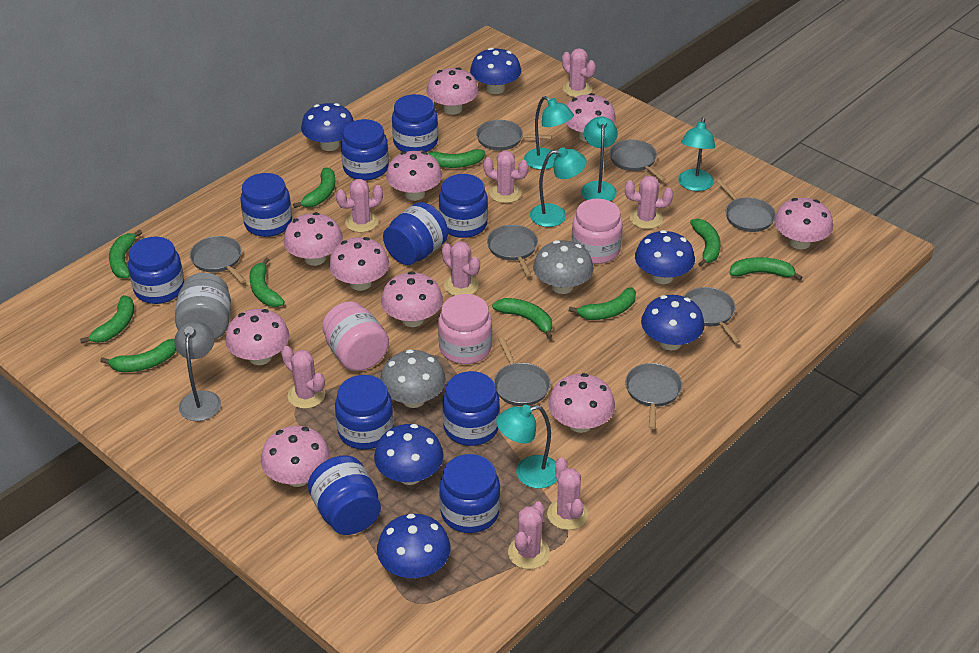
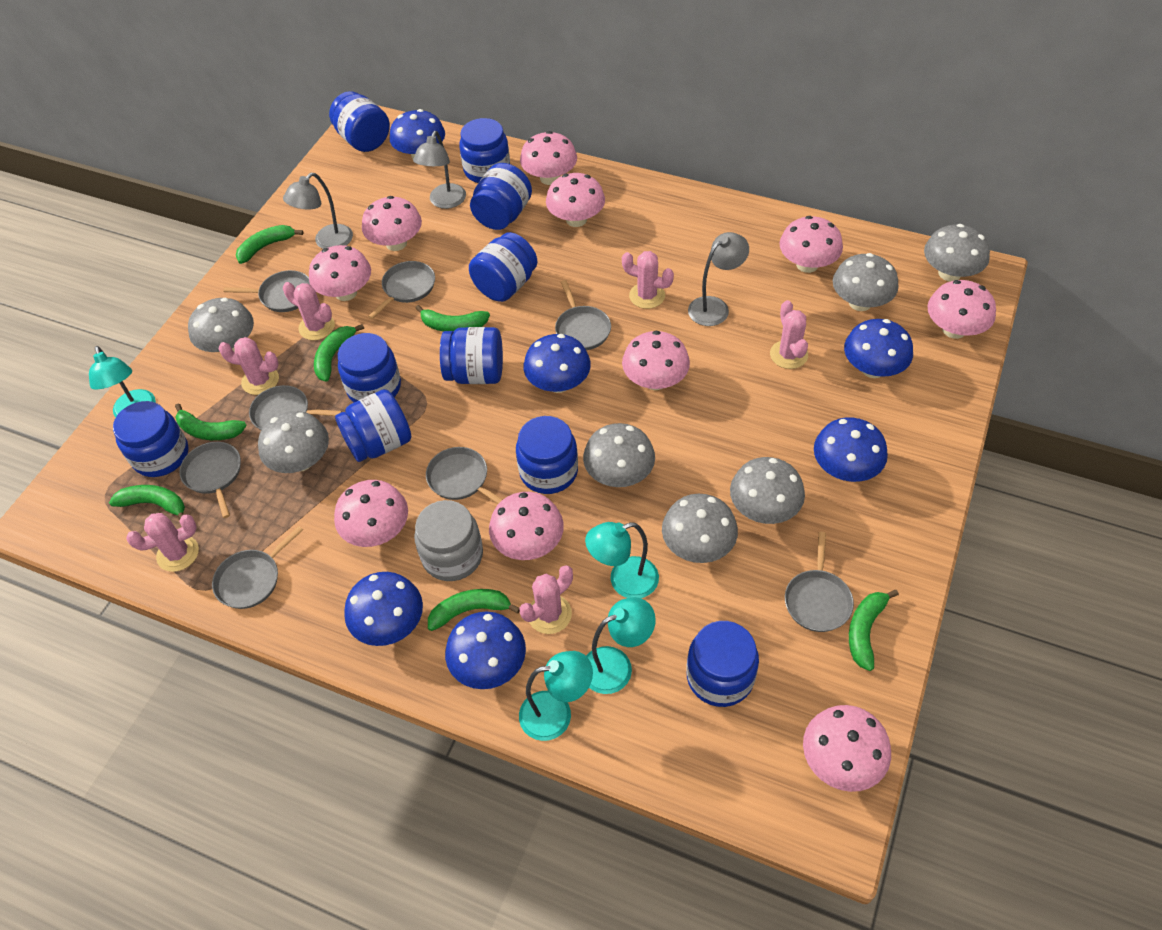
green banana: 10 -> 7
grey lamp: 1 -> 3
grey mushroom: 2 -> 7
pink cactus: 8 -> 6
pink jar: 3 -> 0
turquoise lamp: 5 -> 4

